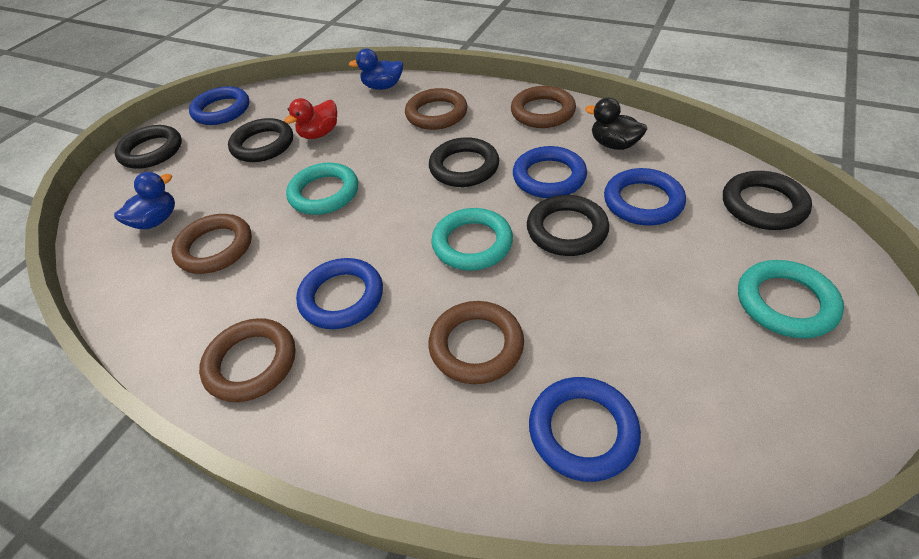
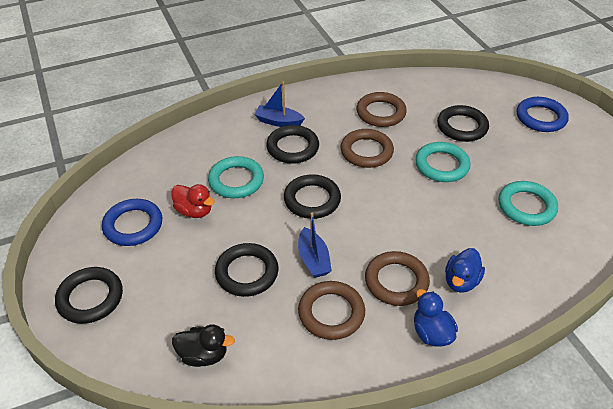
blue boat: 0 -> 2
blue ring: 5 -> 2
brown ring: 5 -> 4

